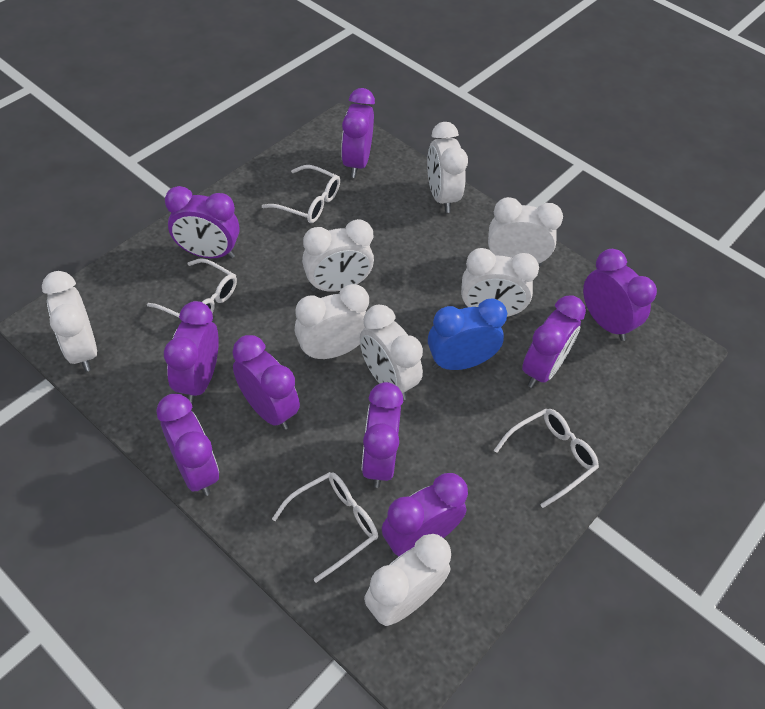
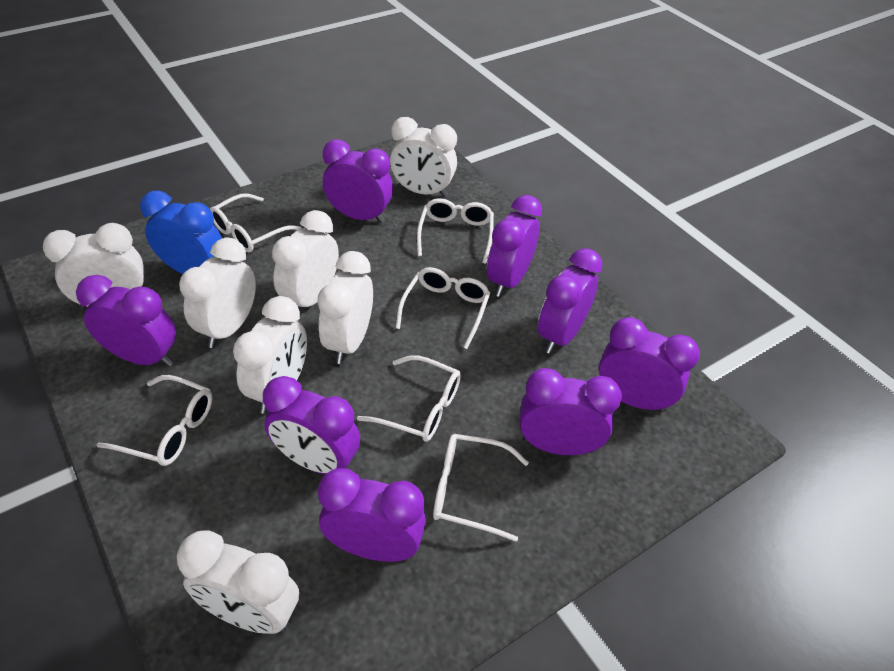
purple clock: 9 -> 8
white clock: 8 -> 7
white glasses: 4 -> 6

